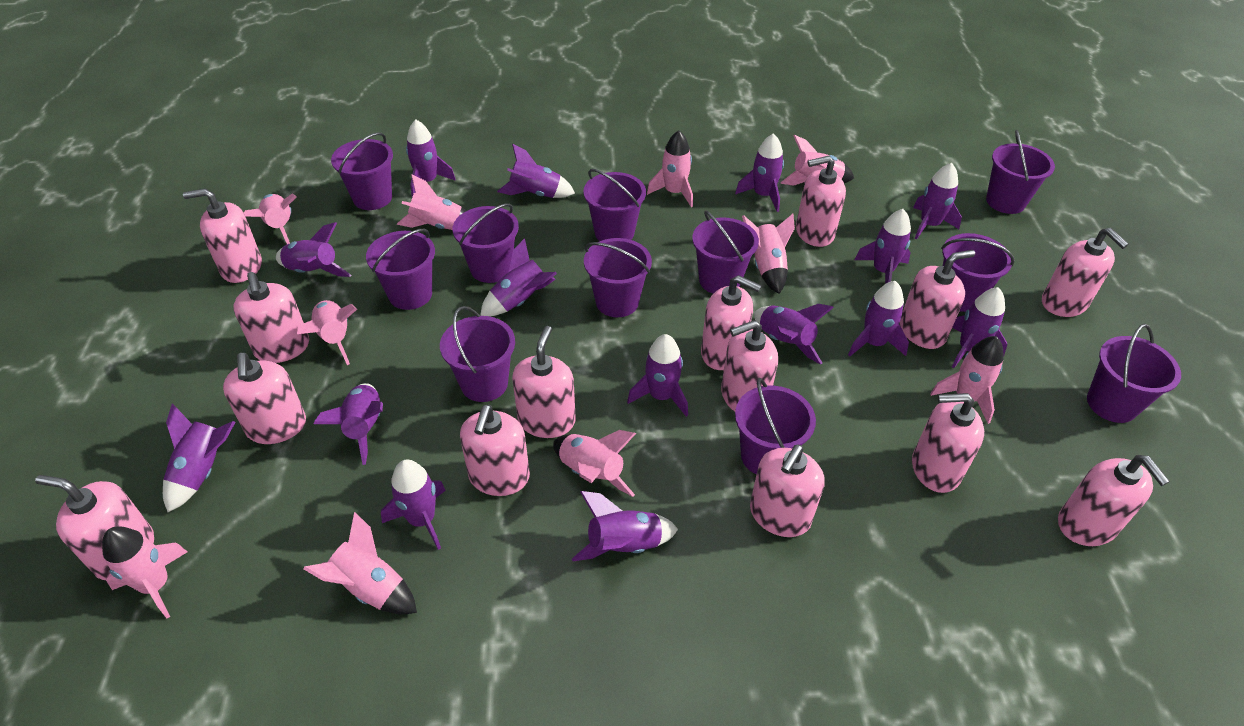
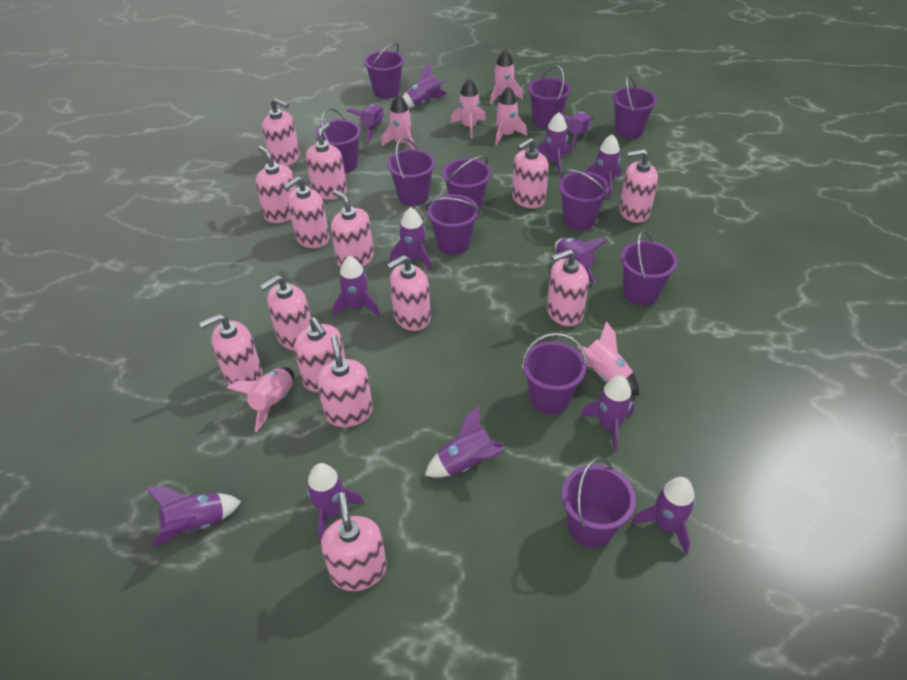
pink rocket: 10 -> 6
purple rocket: 15 -> 13

